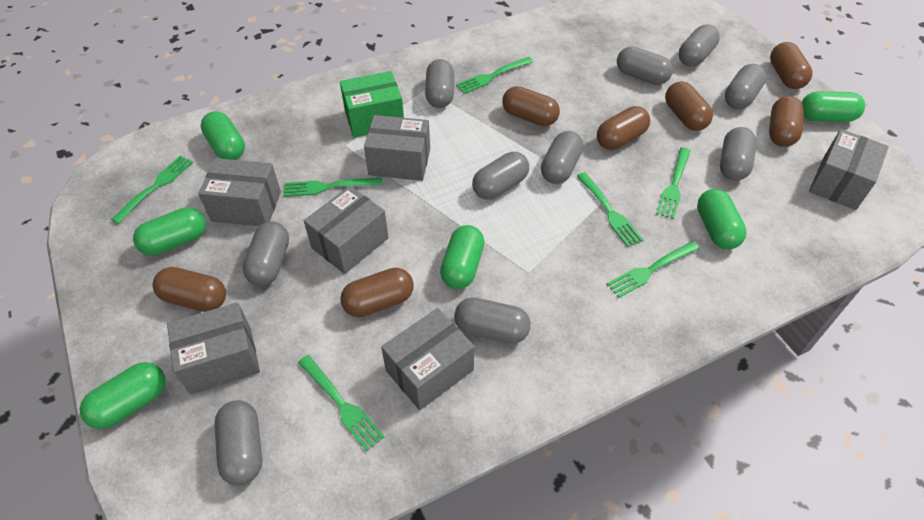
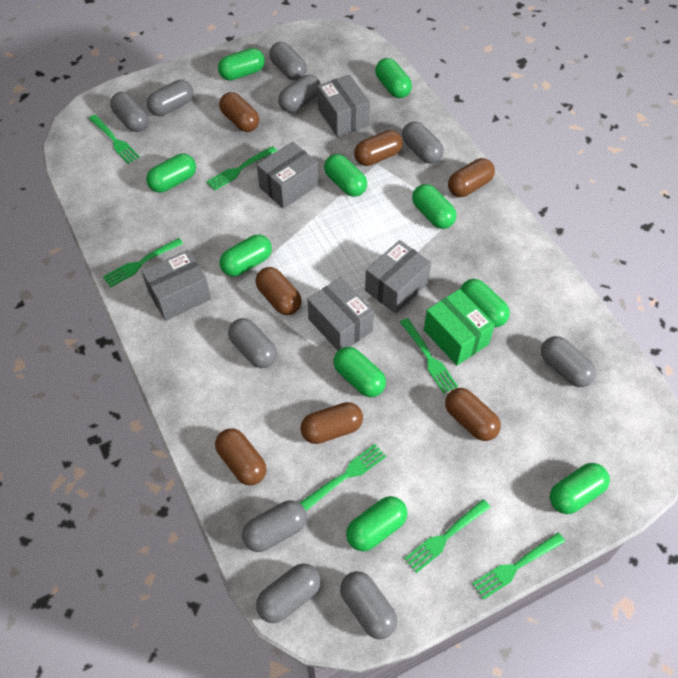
green capsule: 6 -> 10
grey box: 6 -> 5

